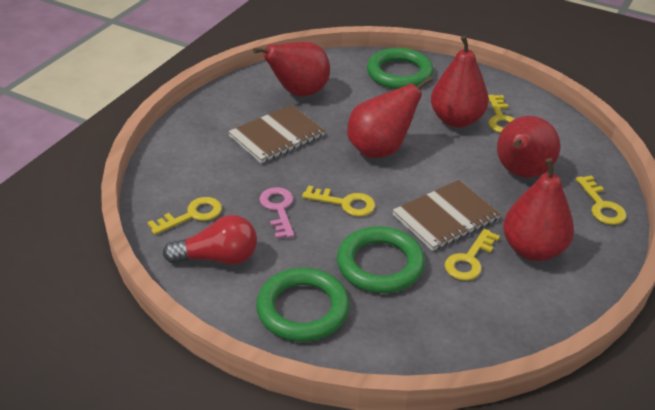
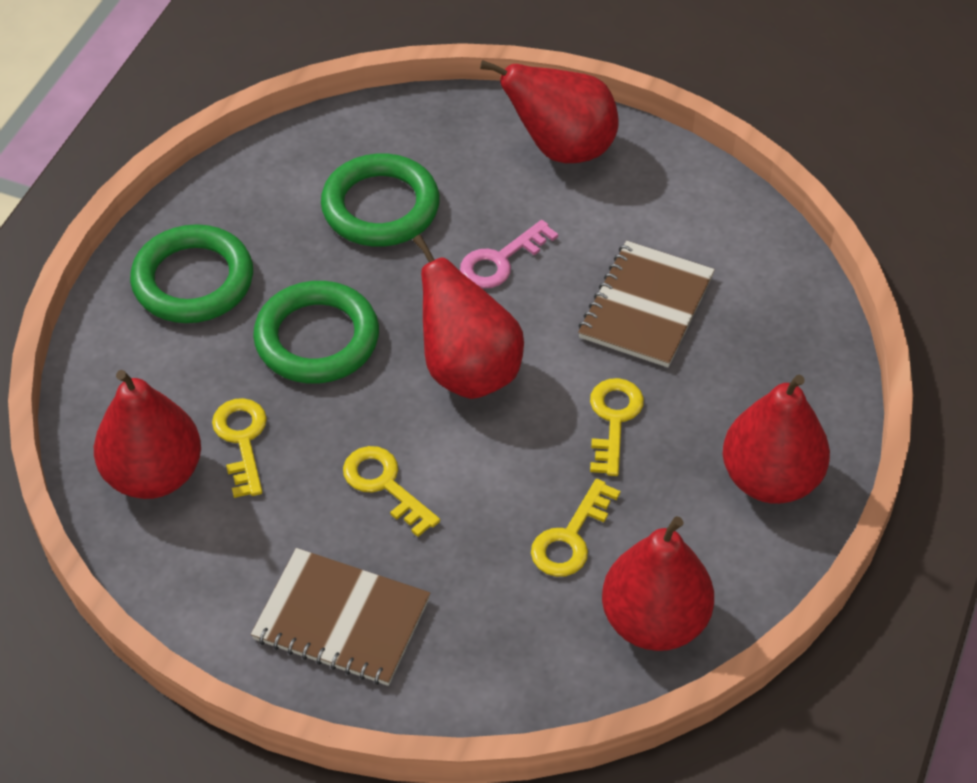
red light bulb: 1 -> 0
yellow key: 5 -> 4

